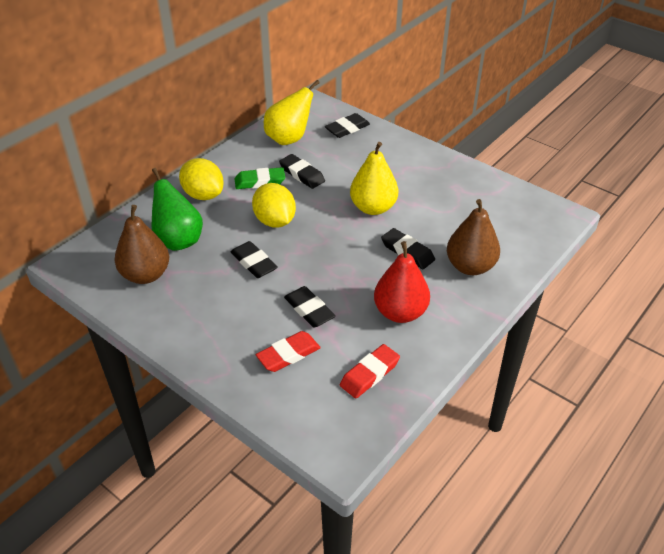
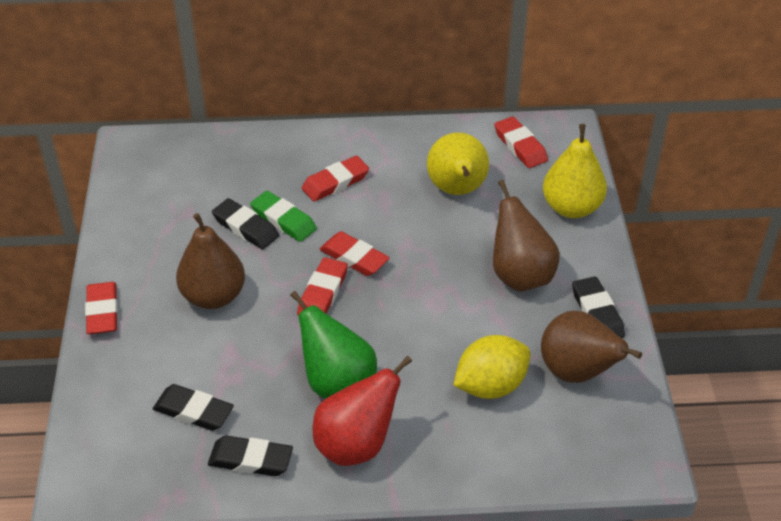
black eraser: 5 -> 4
brown pear: 2 -> 3
red eraser: 2 -> 5
yellow lemon: 2 -> 1

